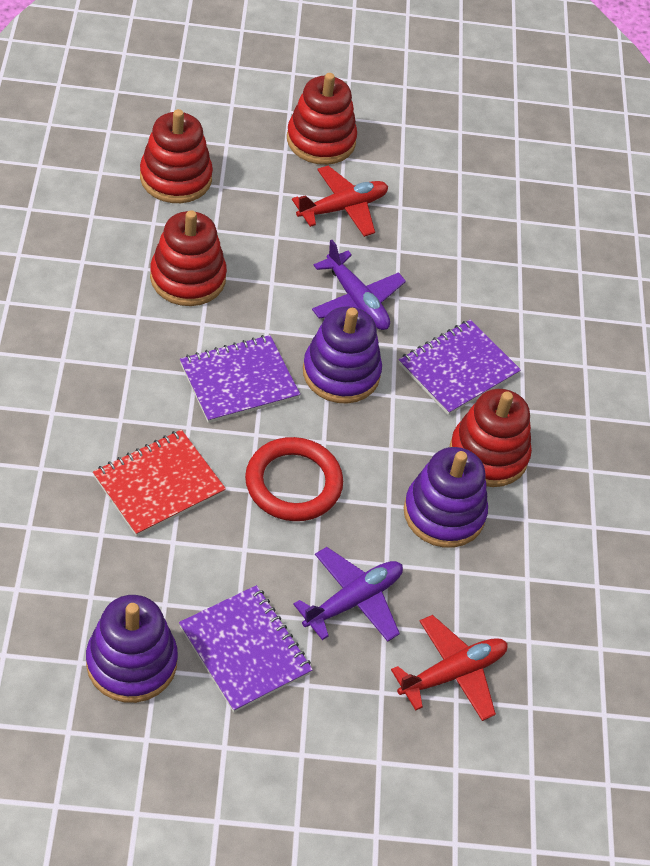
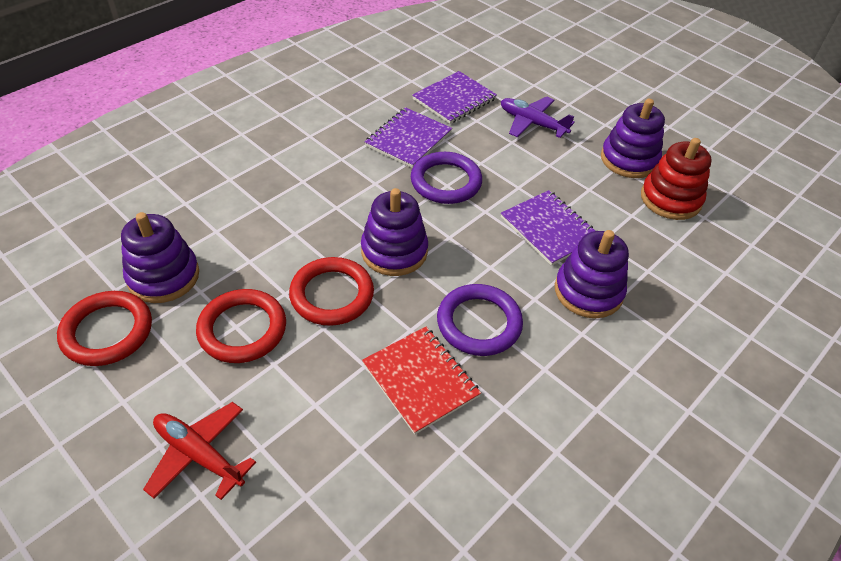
purple plane: 2 -> 1
purple ring: 0 -> 2
purple stacking toy: 3 -> 4
red plane: 2 -> 1
red ring: 1 -> 3
red stacking toy: 4 -> 1

